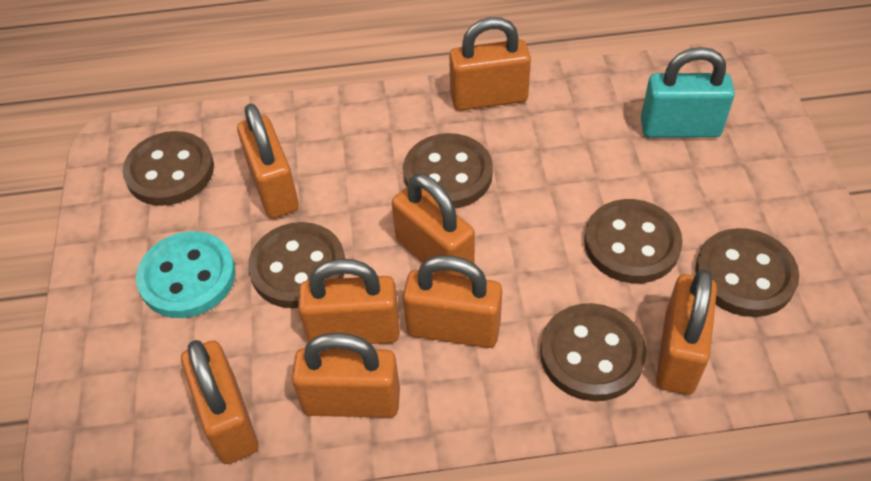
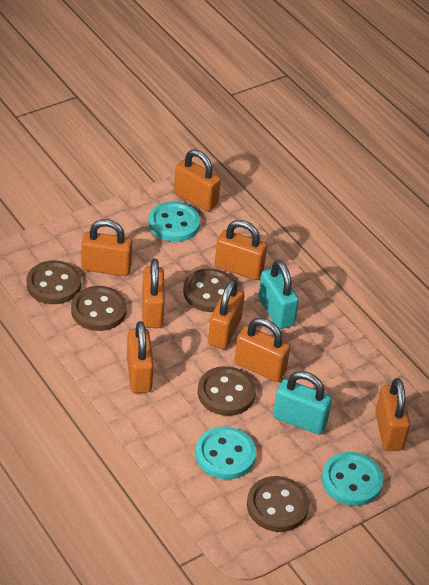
brown button: 6 -> 5
turquoise button: 1 -> 3
turquoise padlock: 1 -> 2

